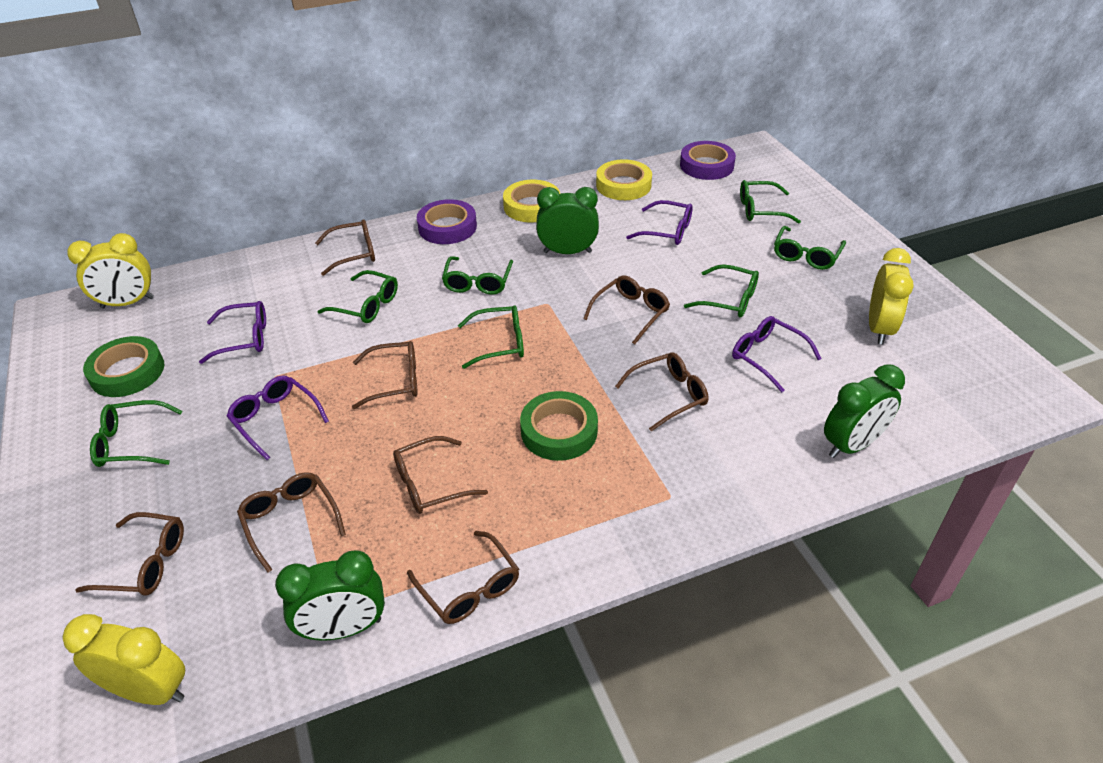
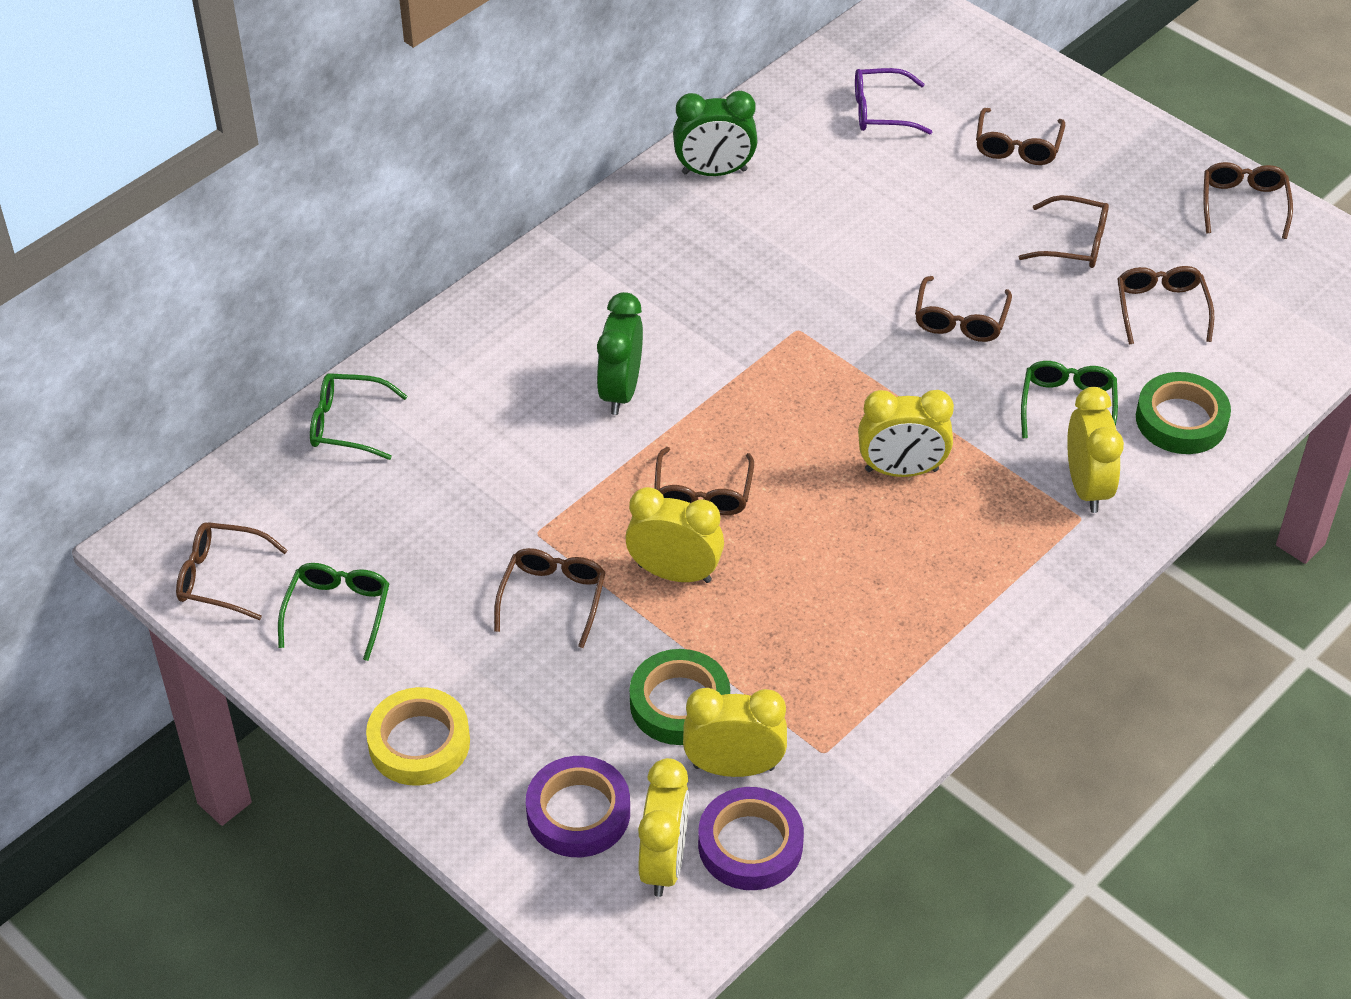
green clock: 3 -> 2
green glasses: 7 -> 3
purple glasses: 4 -> 1
yellow clock: 3 -> 5
yellow tape: 2 -> 1

